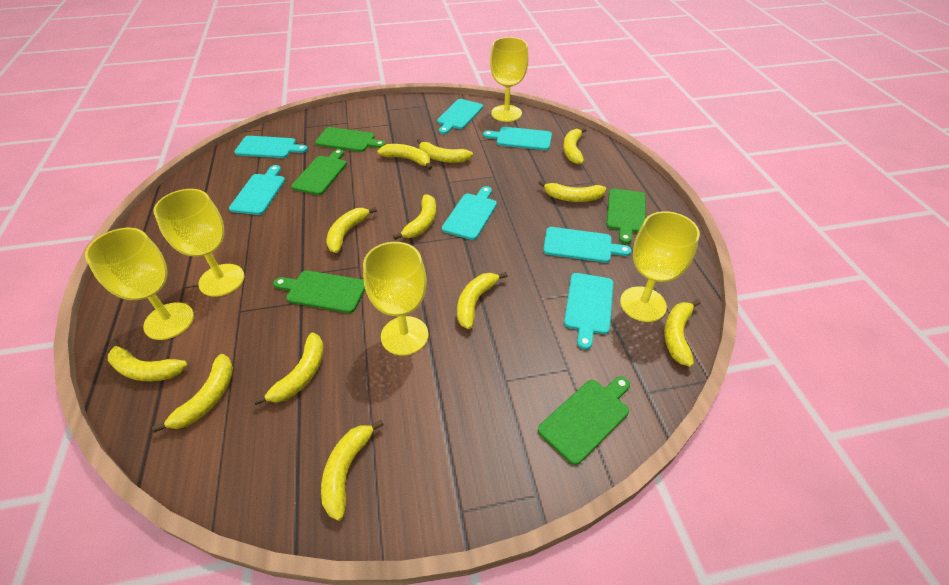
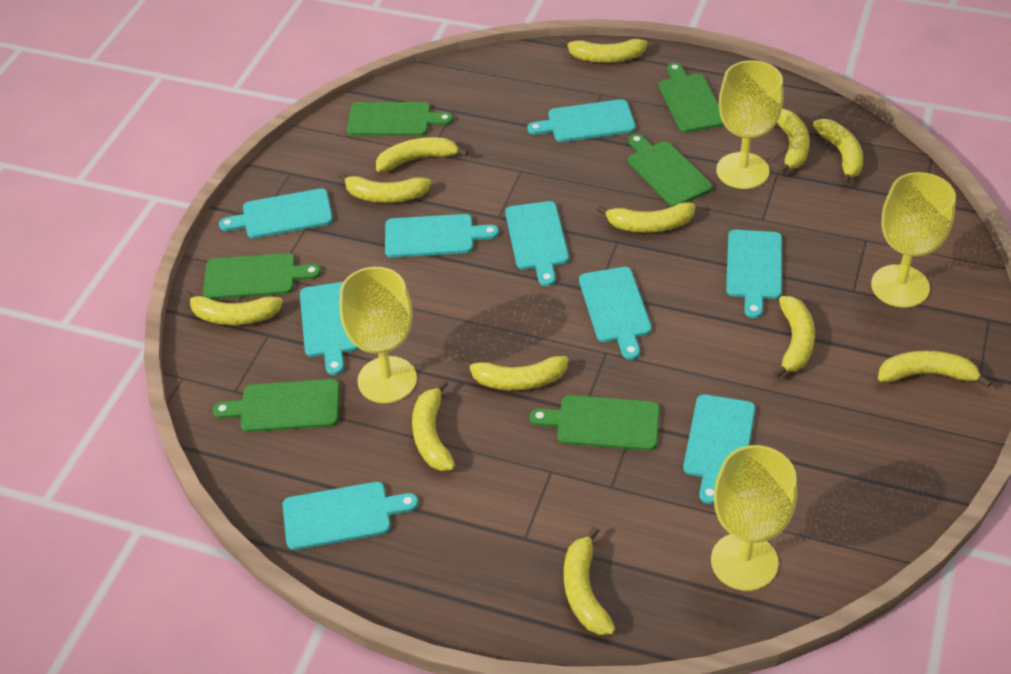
green cutting board: 5 -> 6
turquoise cutting board: 7 -> 9
yellow goblet: 5 -> 4

